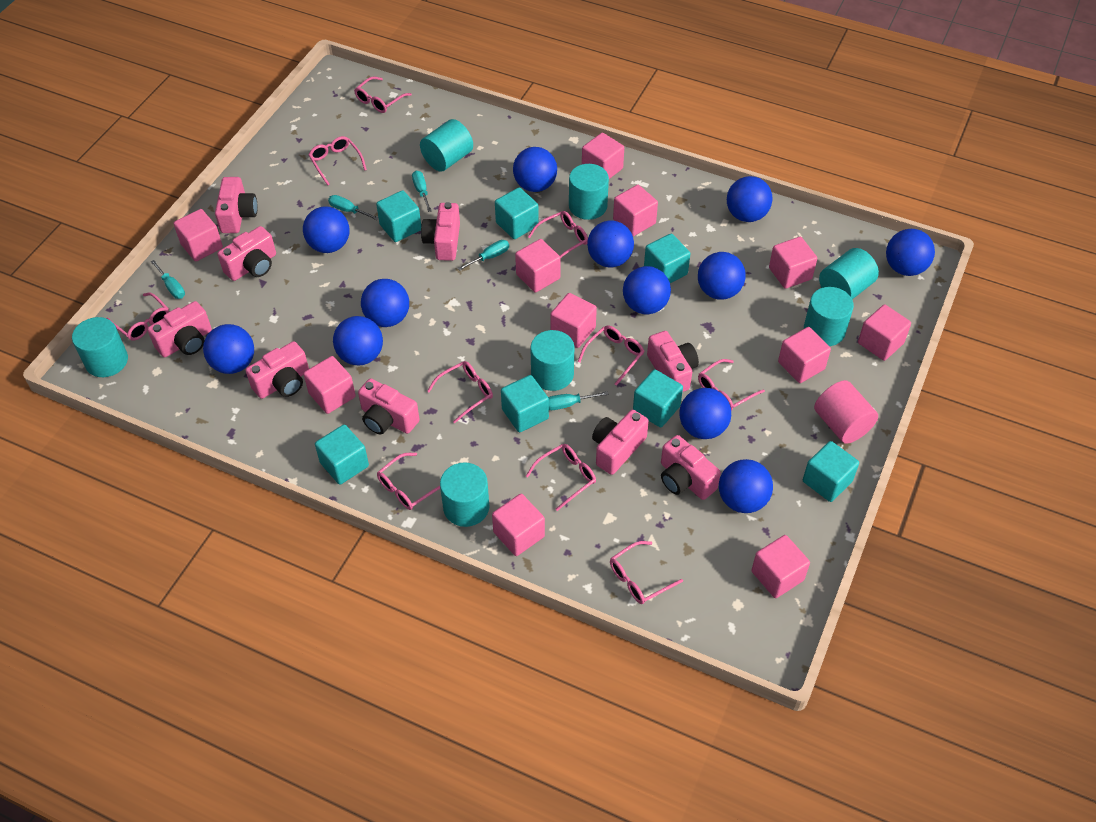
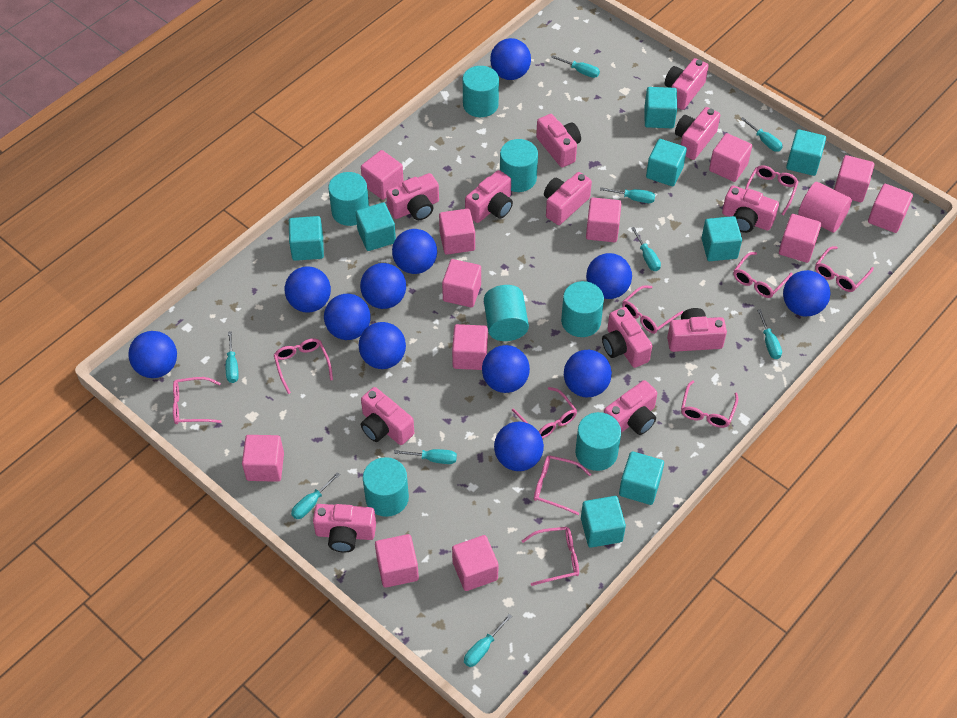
pink camera: 9 -> 12
pink cube: 11 -> 12
turquoise cube: 7 -> 8
turquoise screwdriver: 5 -> 9

